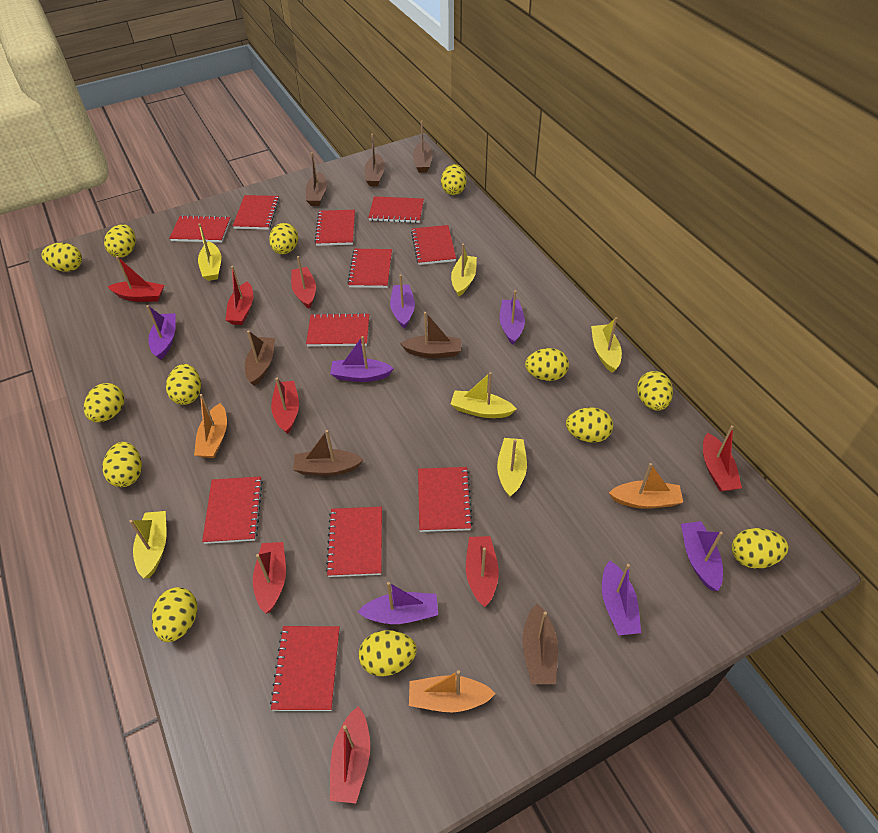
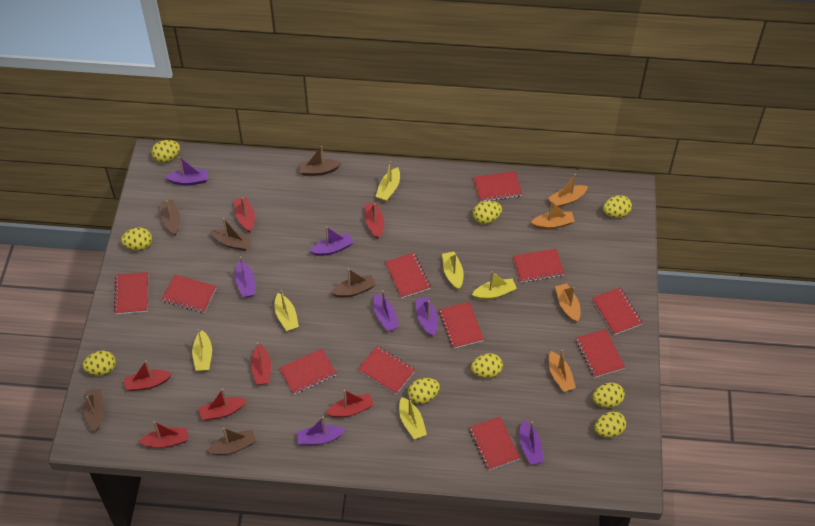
brown boat: 7 -> 6
orange boat: 3 -> 4
red boat: 8 -> 7
yellow egg: 13 -> 9

